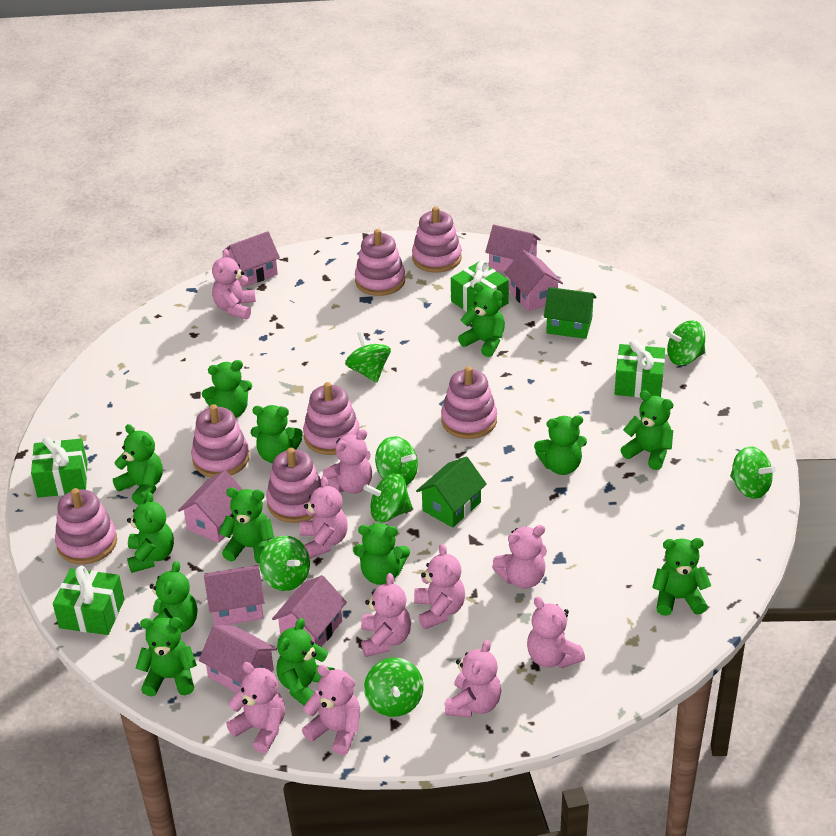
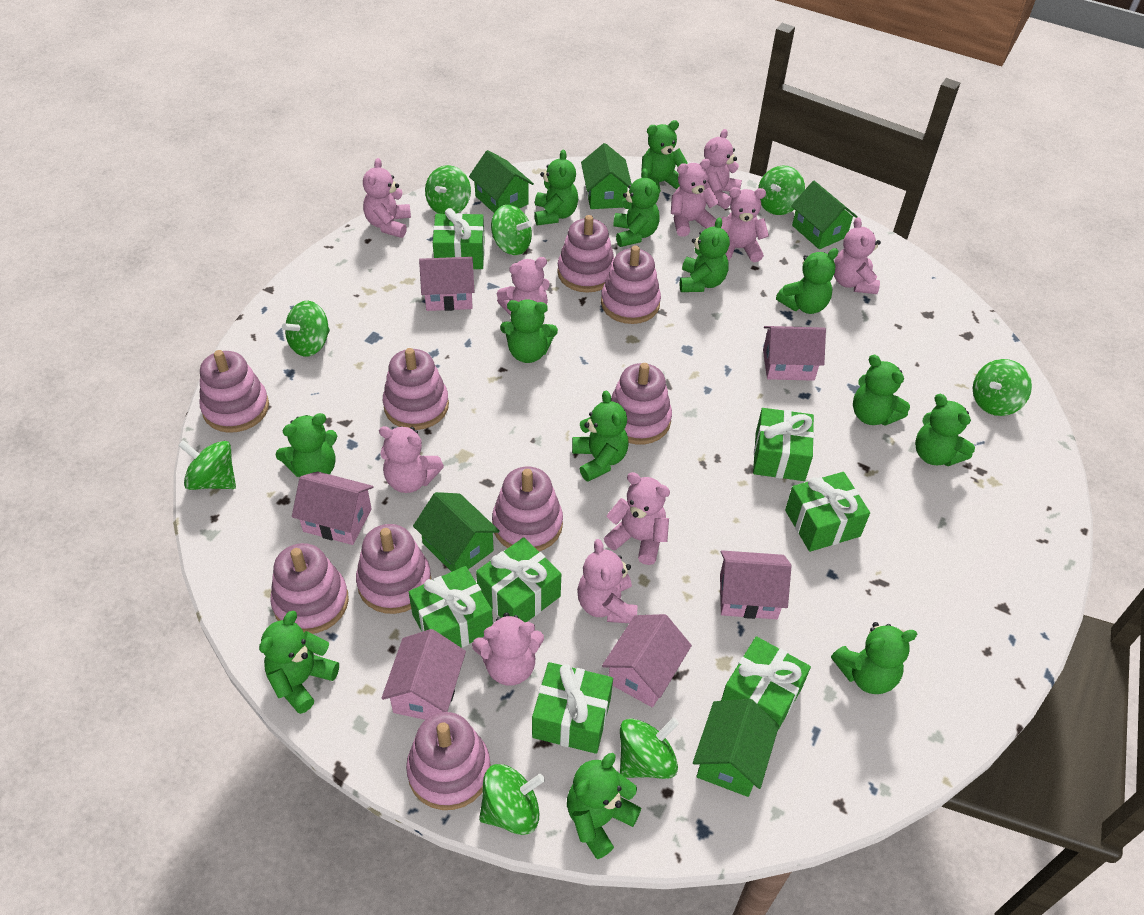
green gift: 4 -> 7
green house: 2 -> 5
green spinning top: 7 -> 8
pink house: 7 -> 6
pink stacking toy: 7 -> 9

